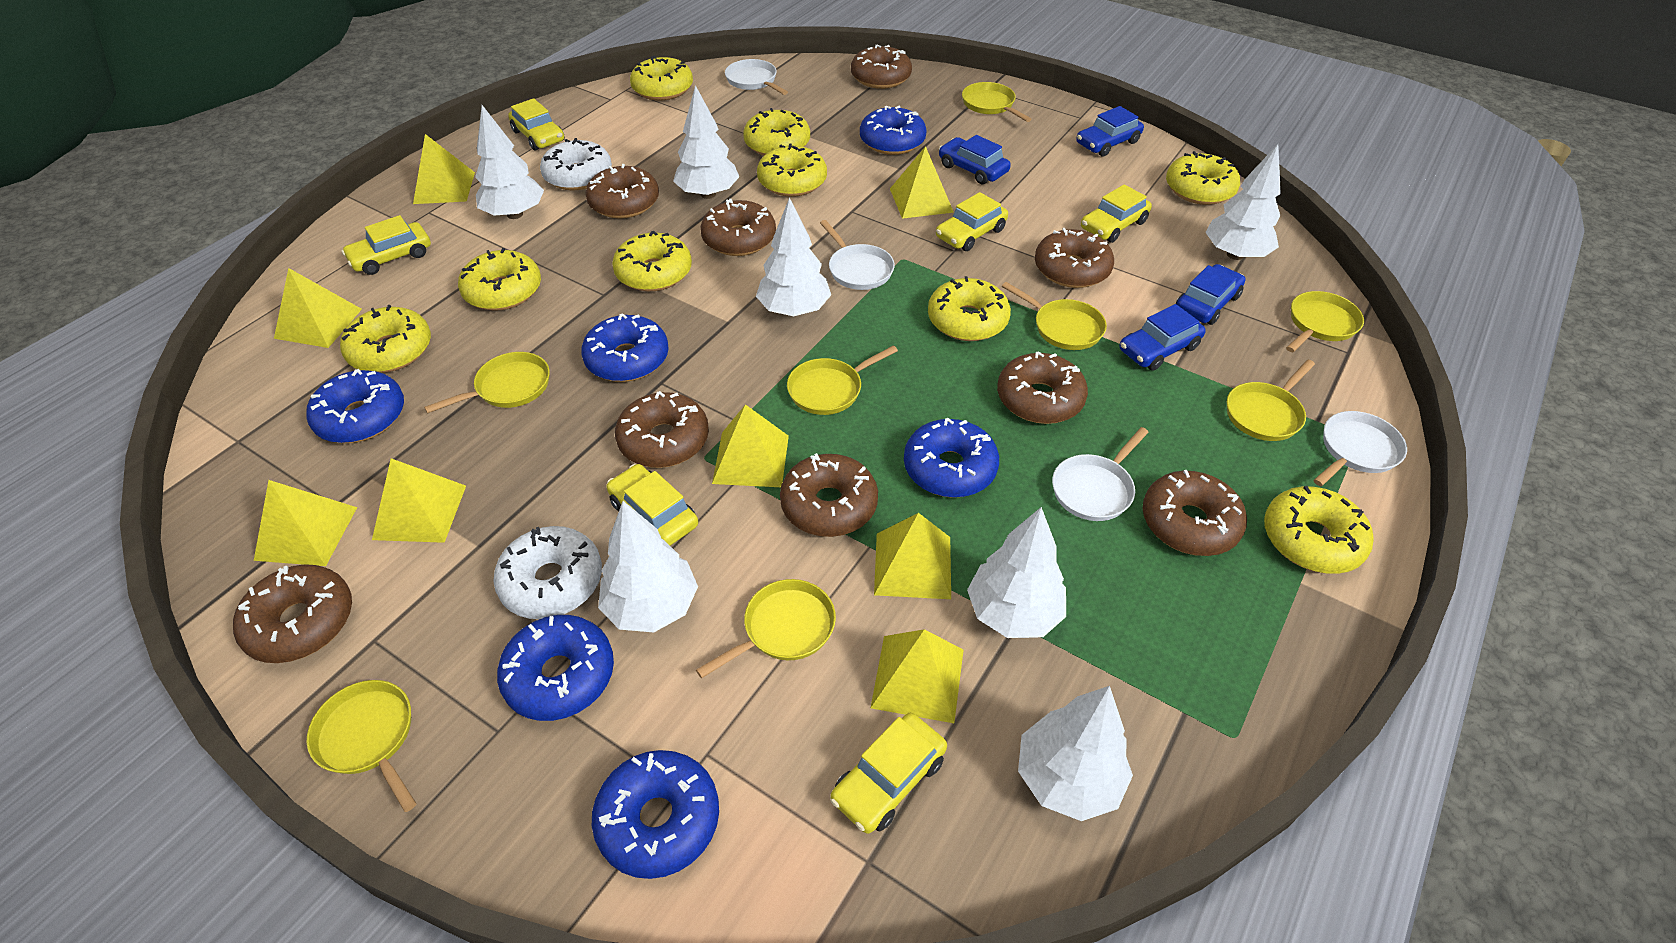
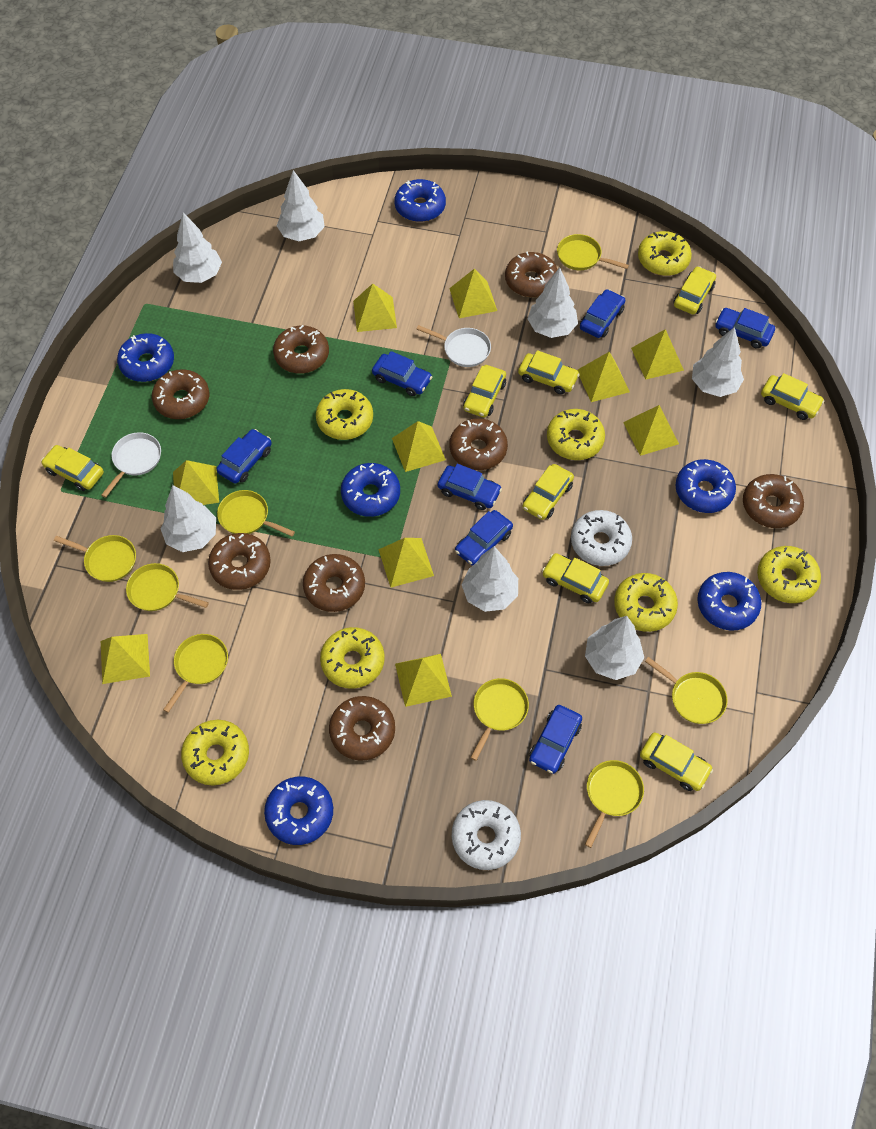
blue car: 4 -> 7
brown donut: 9 -> 8
white pan: 4 -> 2
yellow car: 6 -> 8
yellow donut: 9 -> 7
yellow pyramid: 8 -> 10

